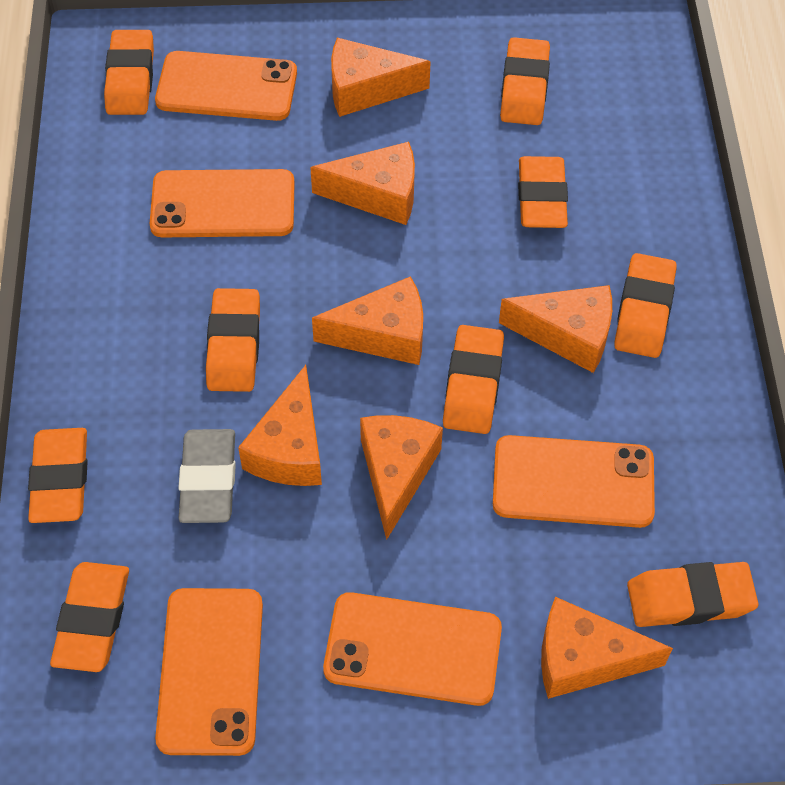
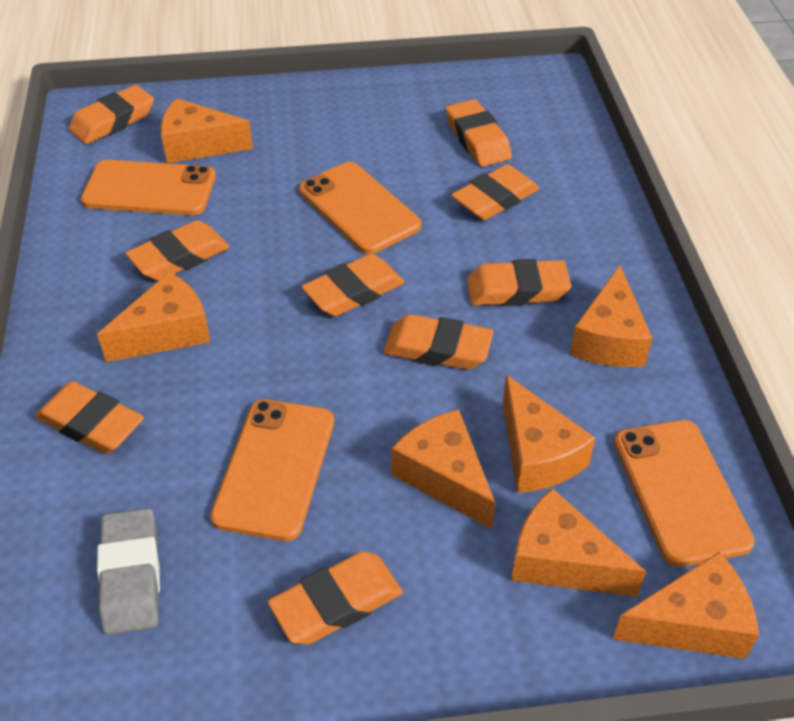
orange phone: 5 -> 4

